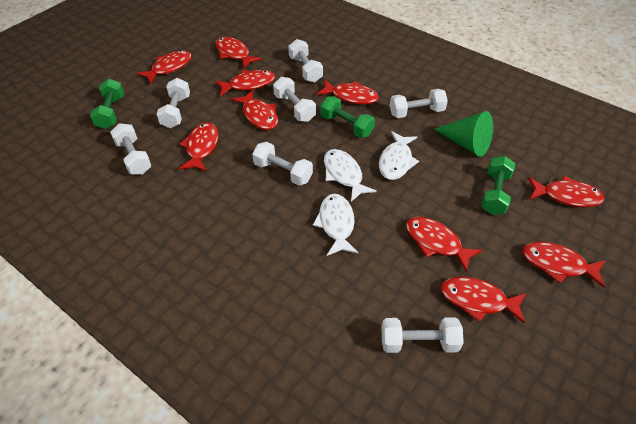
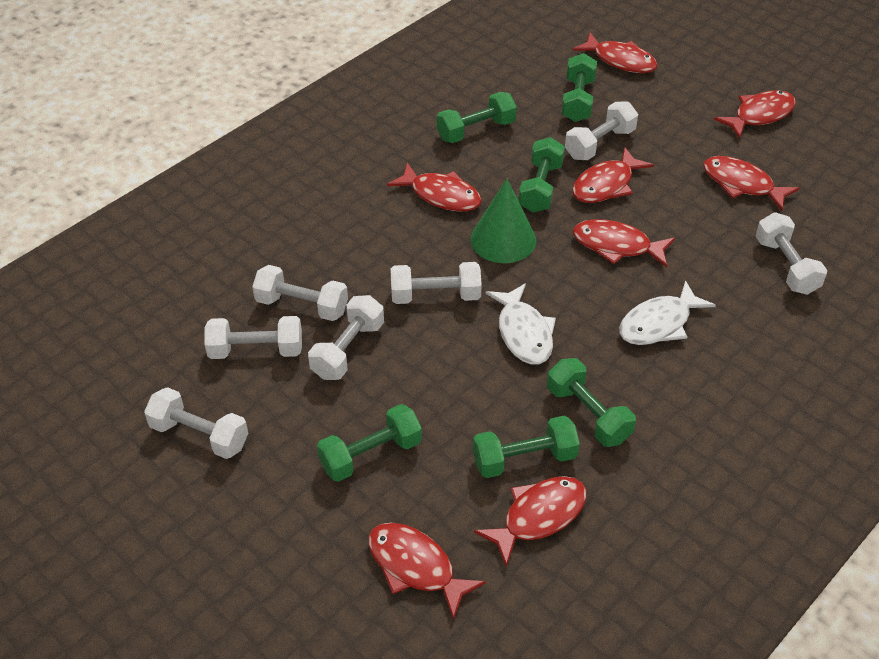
green dumbbell: 3 -> 6
red fish: 10 -> 8
white fish: 3 -> 2

